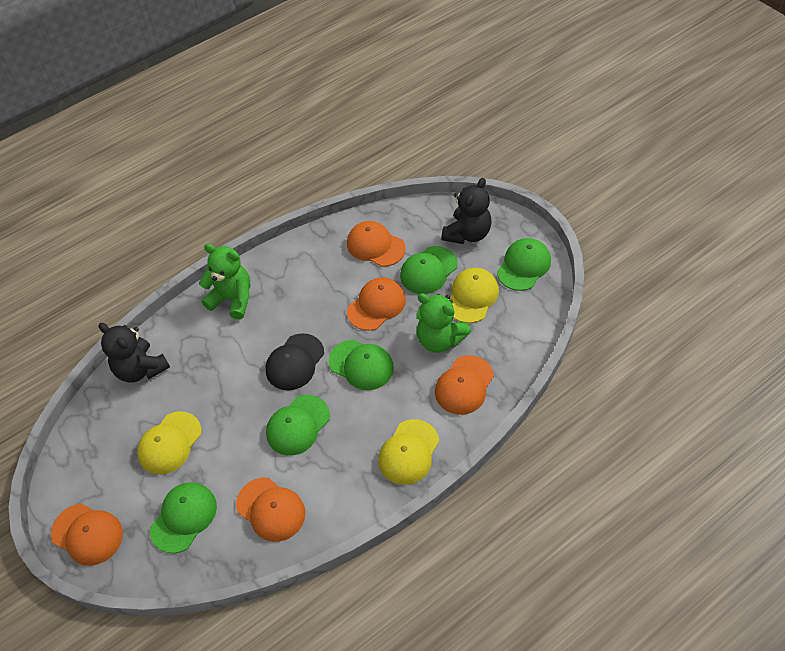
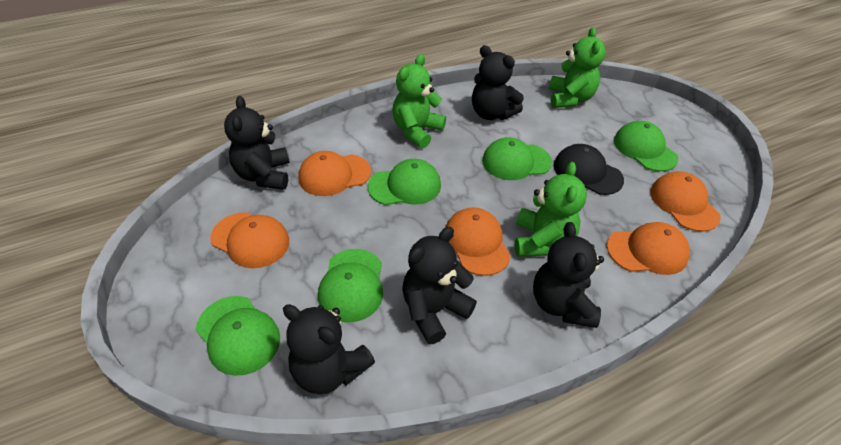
black teddy bear: 2 -> 5
green teddy bear: 2 -> 3
yellow cap: 3 -> 0

